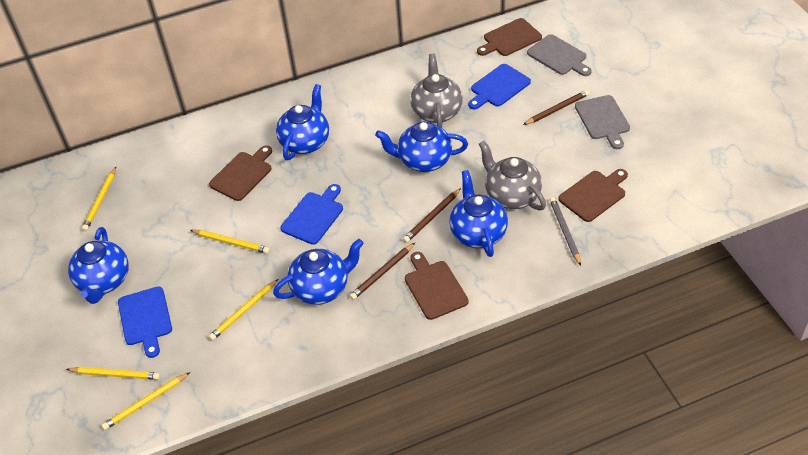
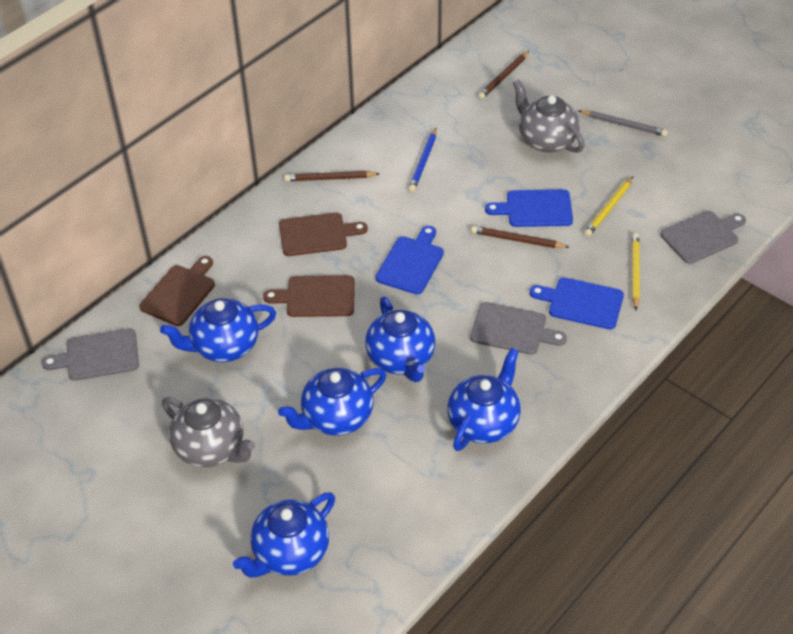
blue pencil: 0 -> 1
brown cutting board: 4 -> 3
grey cutting board: 2 -> 3
yellow pencil: 5 -> 2

